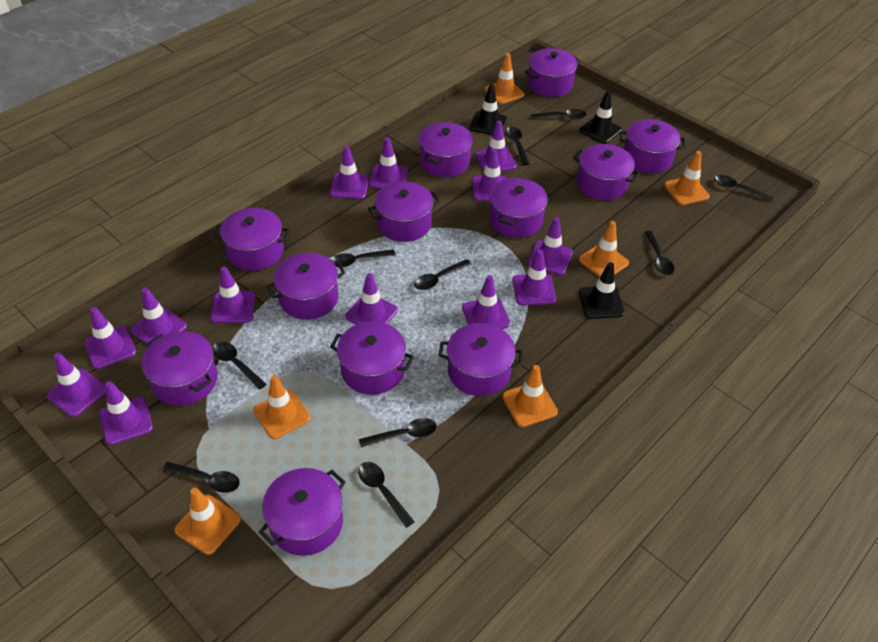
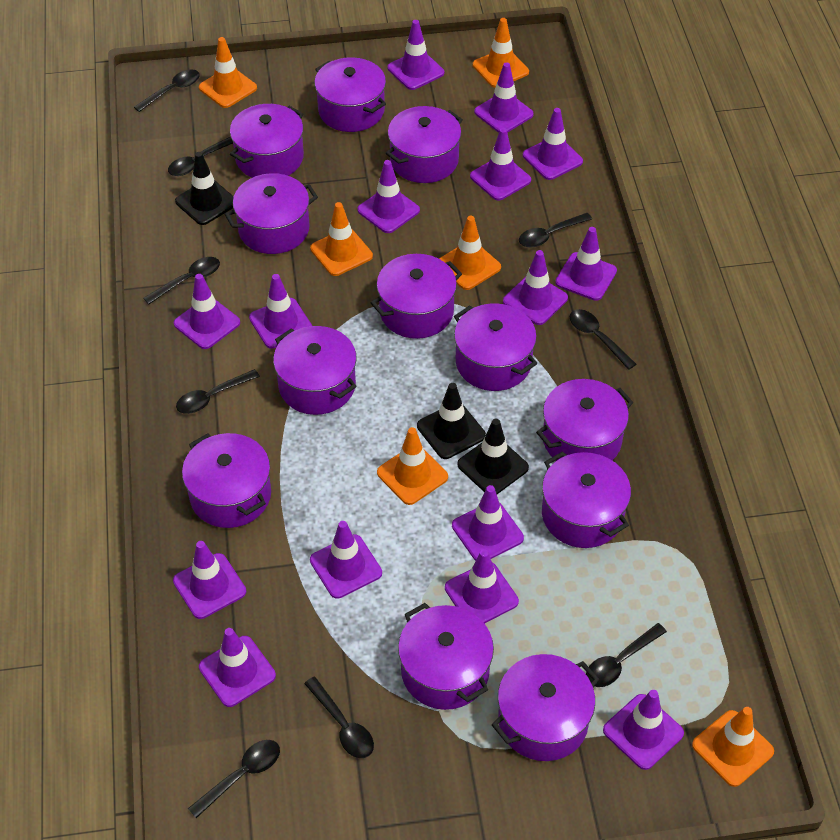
black spoon: 10 -> 9
purple traffic cone: 13 -> 15

